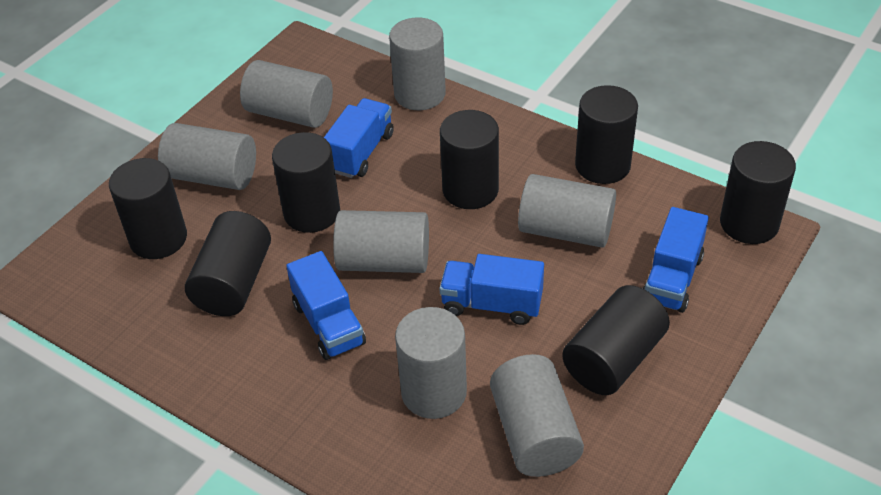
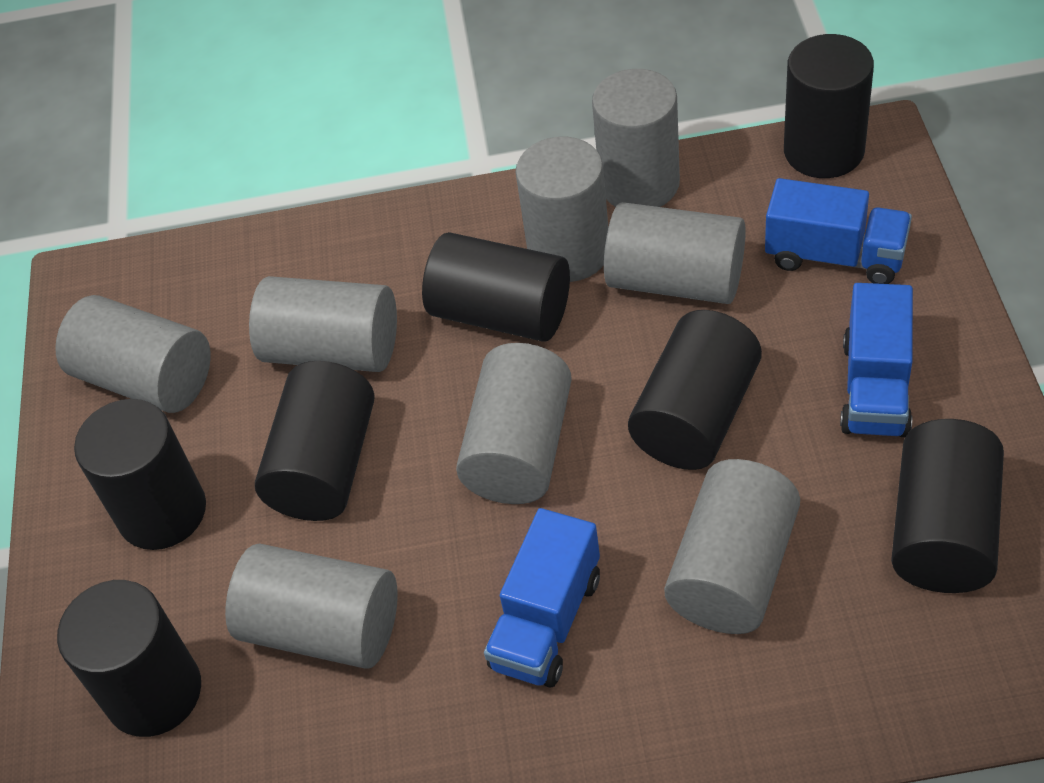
blue truck: 4 -> 3
grey cylinder: 7 -> 8

